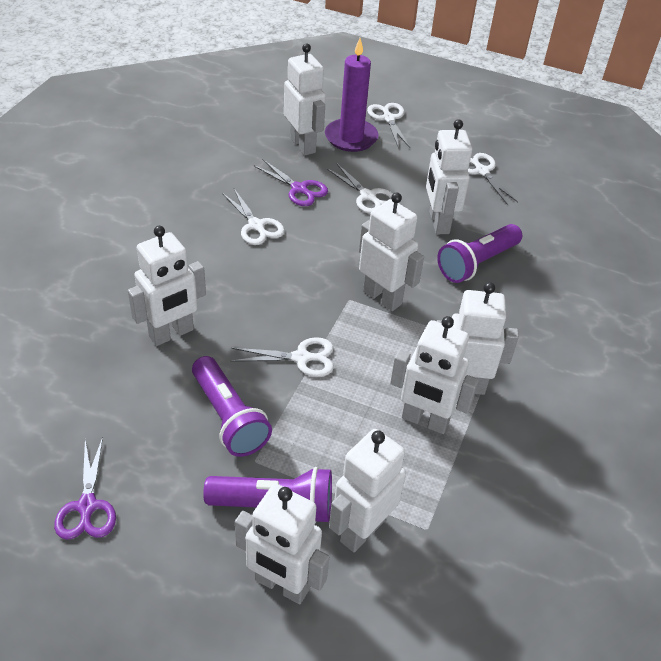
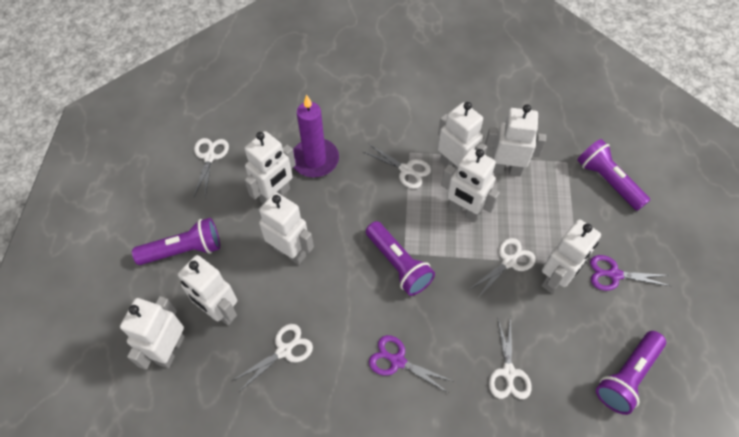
purple flashlight: 3 -> 4

